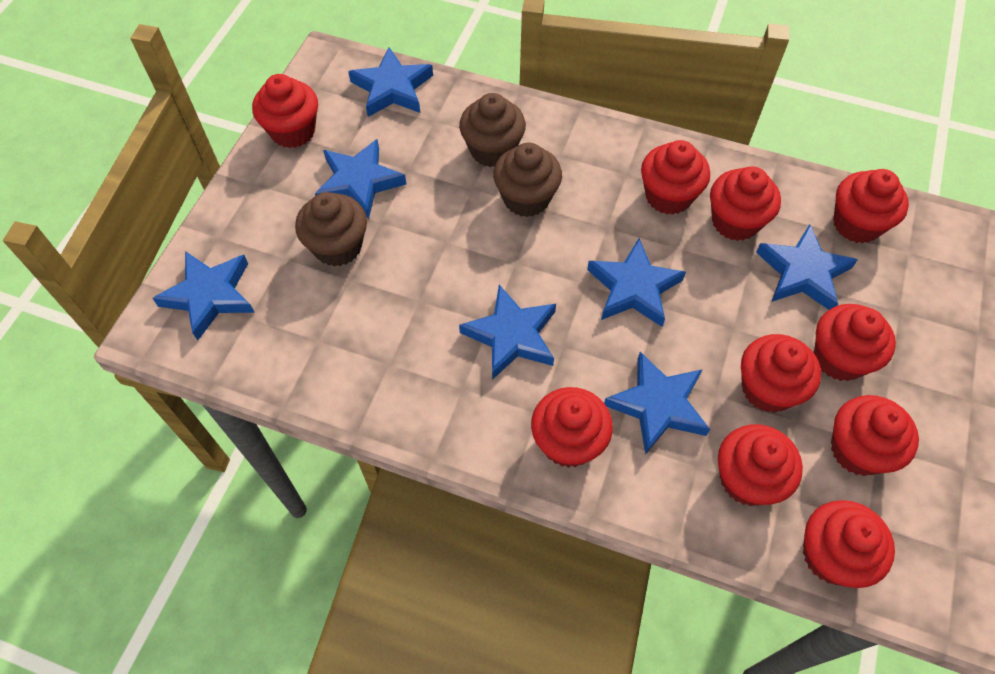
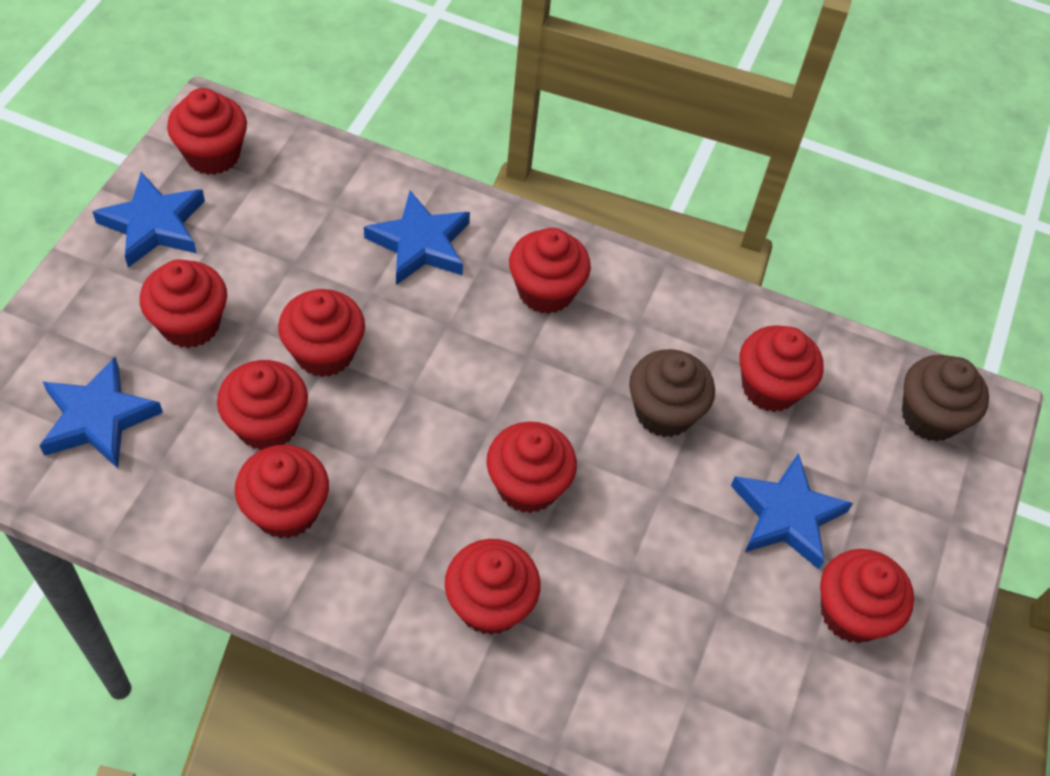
blue star: 7 -> 4
brown cupcake: 3 -> 2

